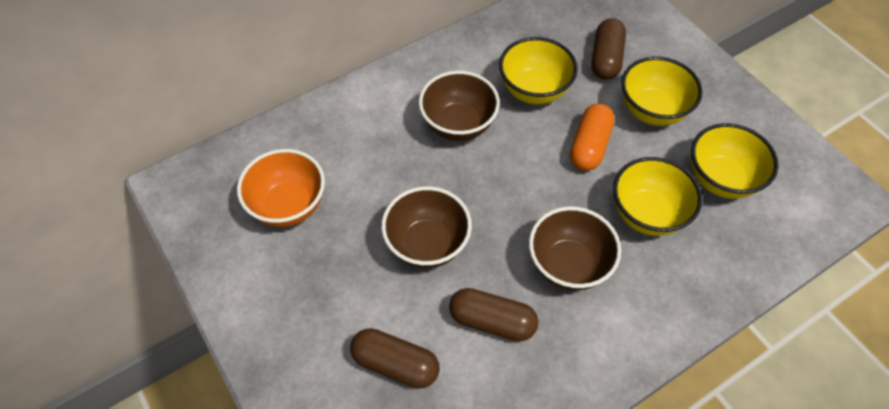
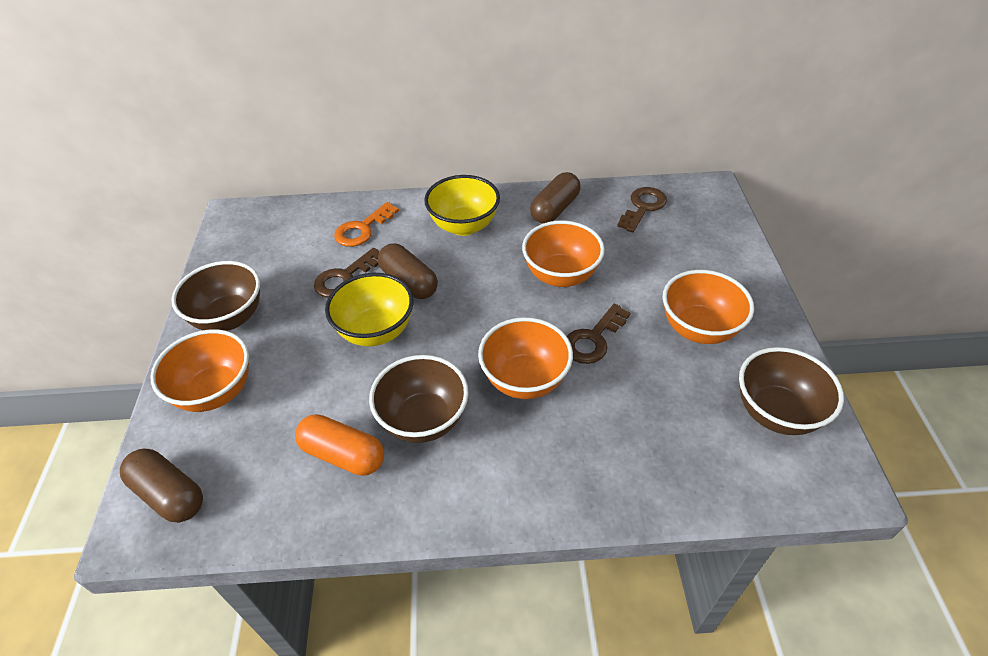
brown key: 0 -> 3
orange bowl: 1 -> 4
orange key: 0 -> 1
yellow bowl: 4 -> 2

